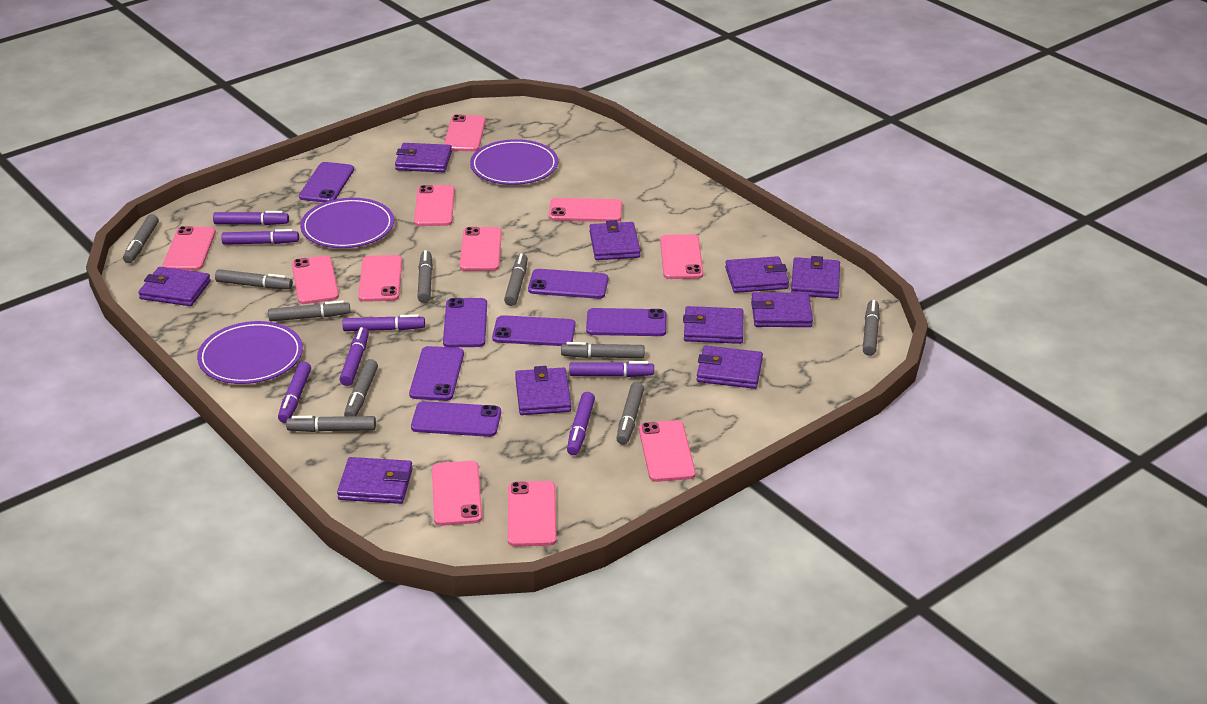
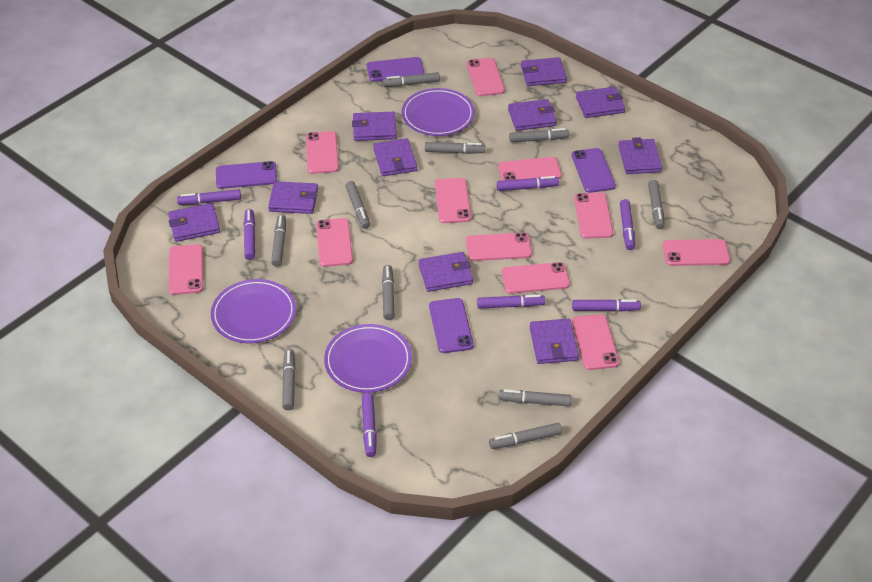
purple phone: 7 -> 4

